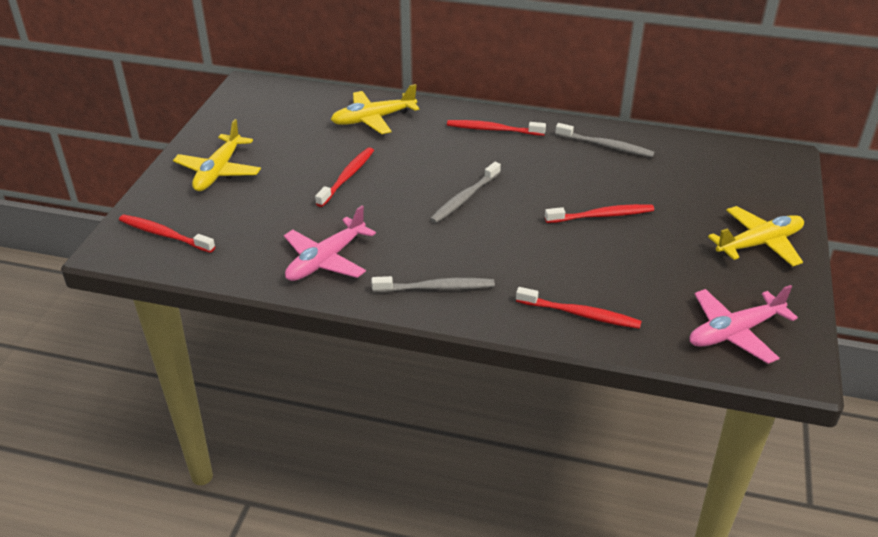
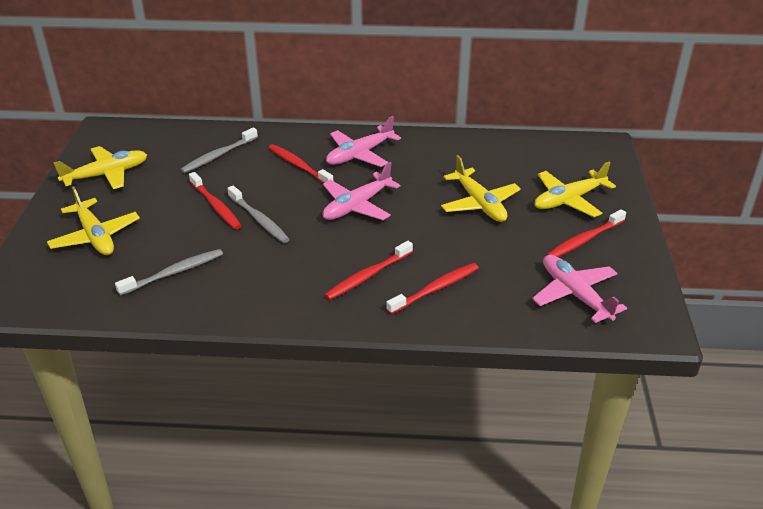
pink plane: 2 -> 3
yellow plane: 3 -> 4

